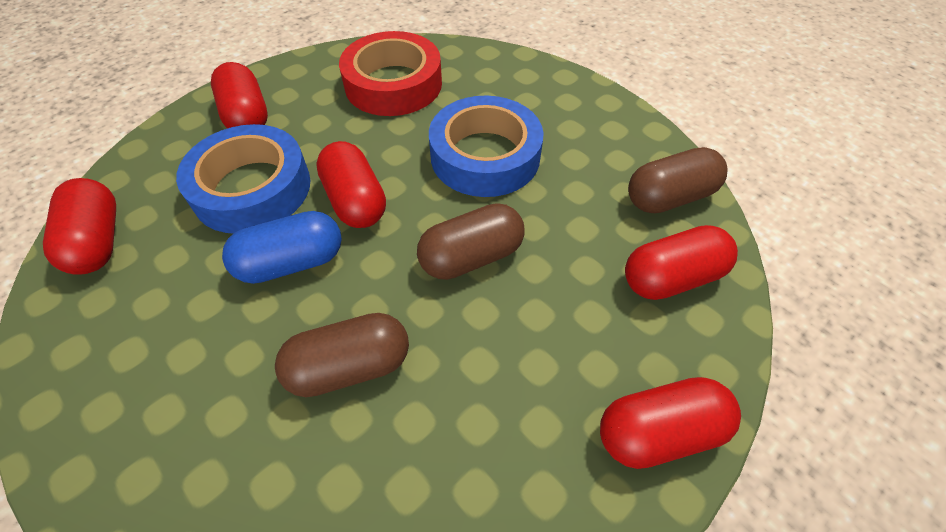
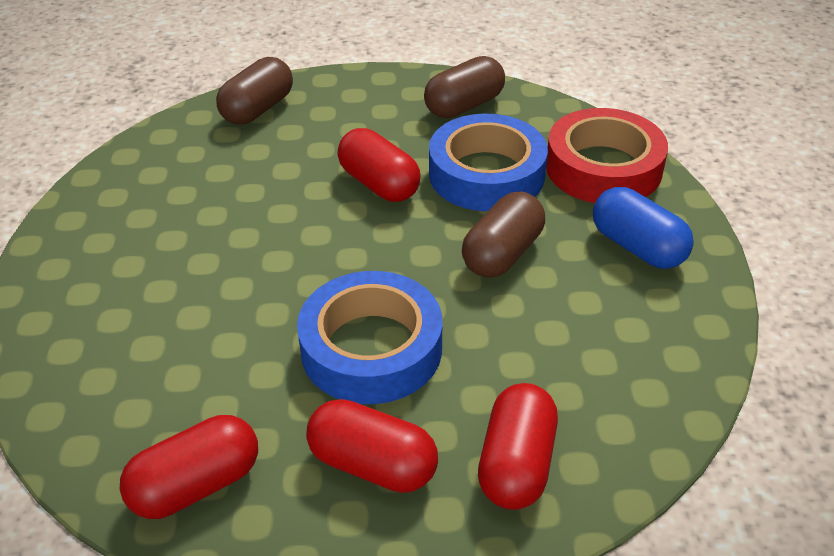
red capsule: 5 -> 4

